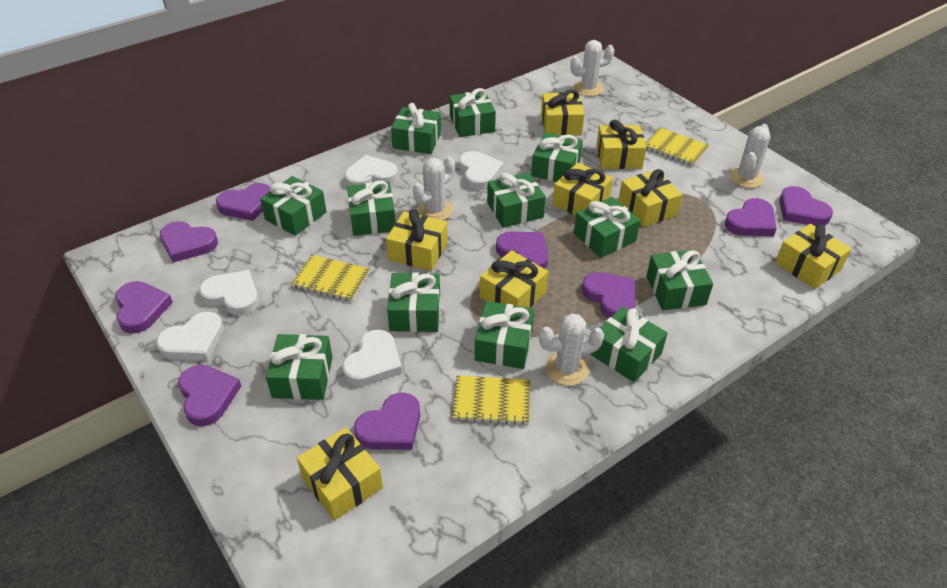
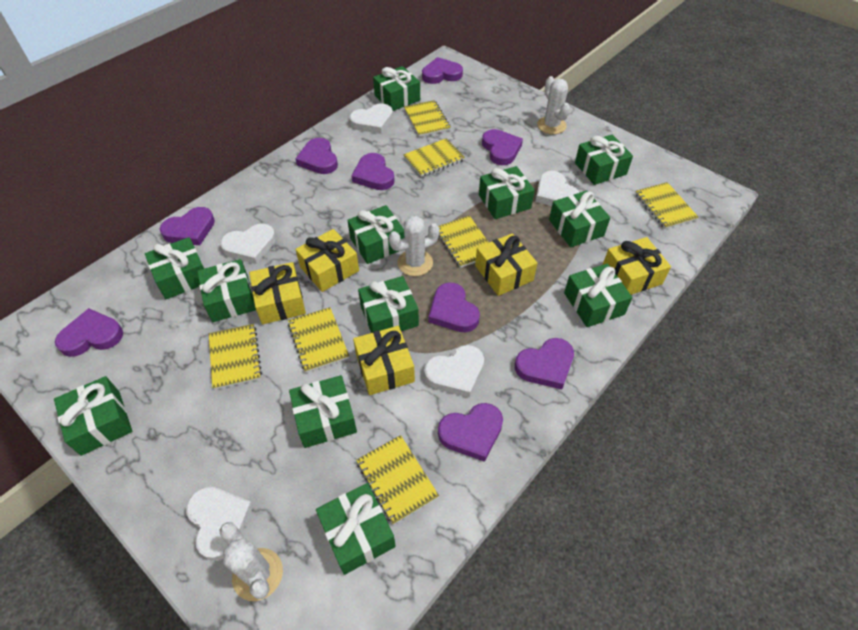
white cactus: 4 -> 3
yellow gift: 8 -> 5
yellow notebook: 3 -> 7

